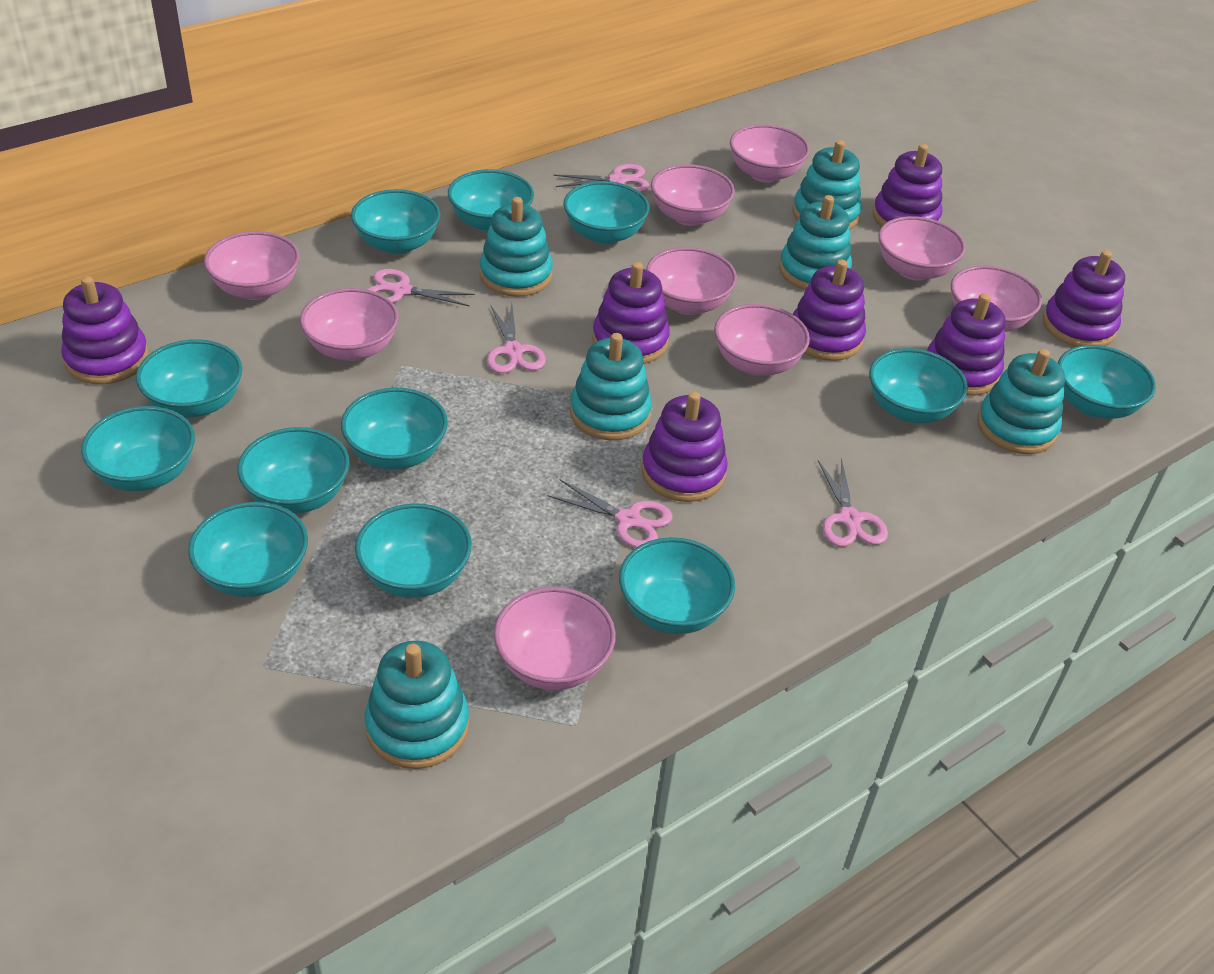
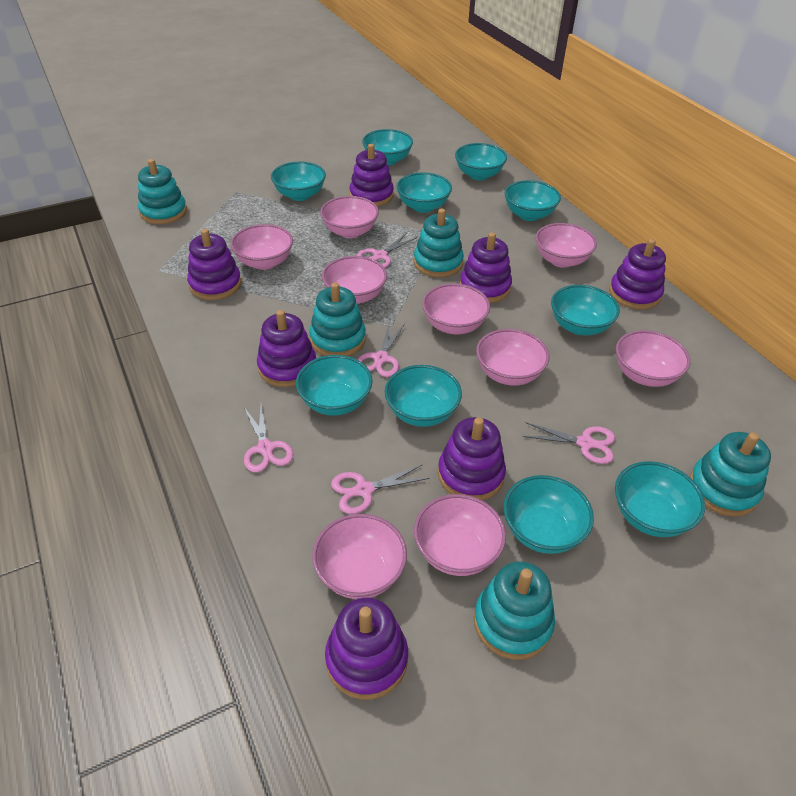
turquoise bowl: 12 -> 10
turquoise stacking toy: 6 -> 5

